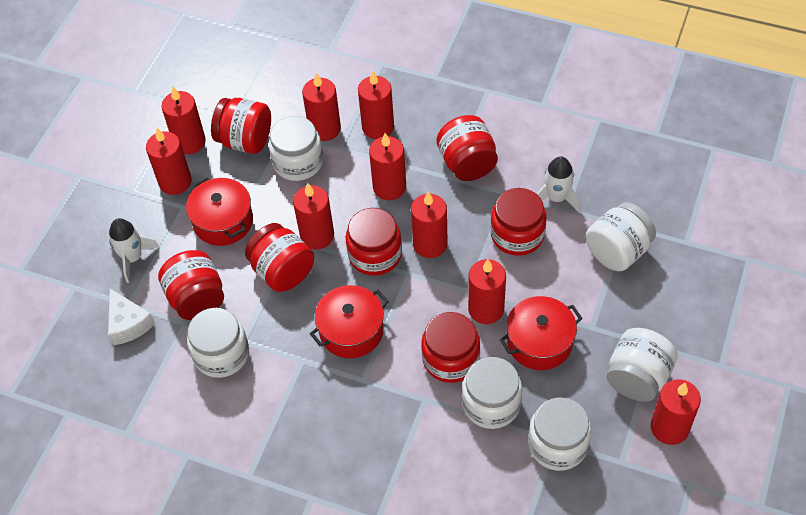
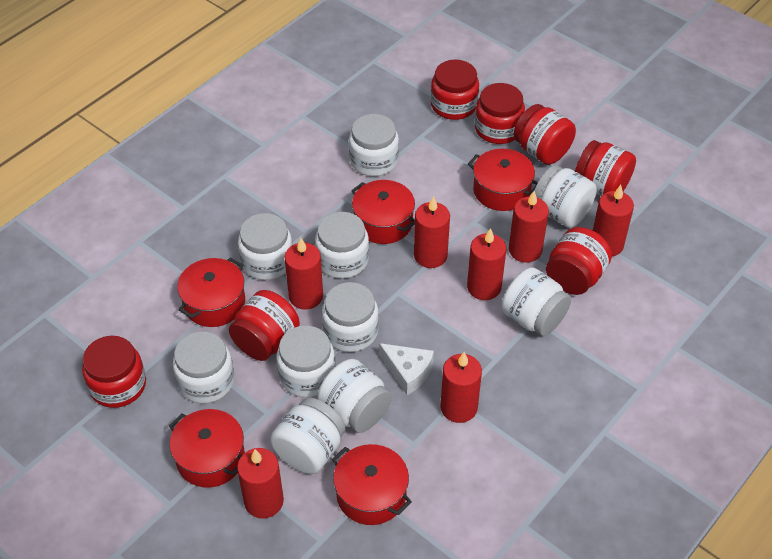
red candle: 9 -> 7
red pot: 3 -> 5
white jar: 6 -> 10
white rocket: 2 -> 0

